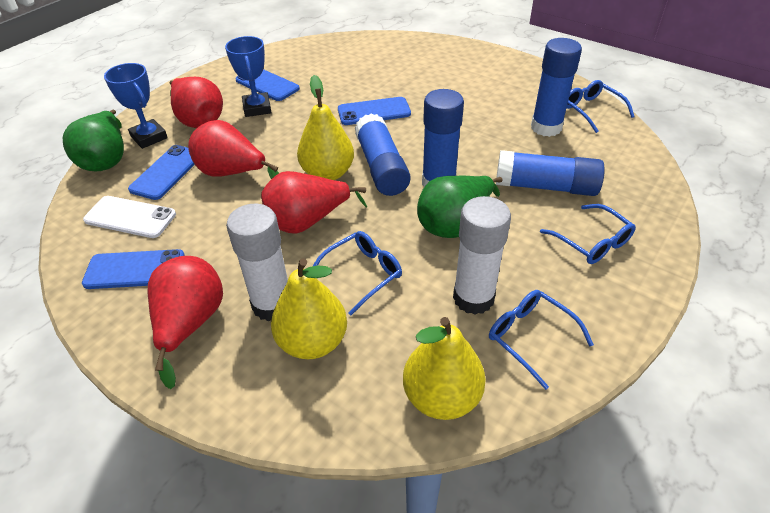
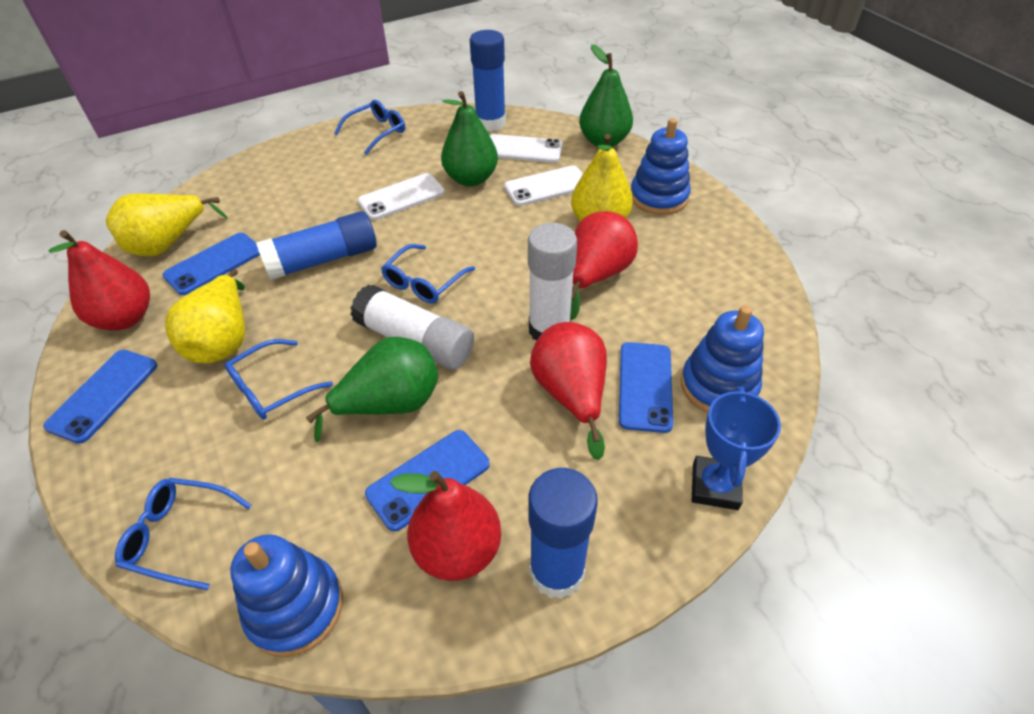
blue glue stick: 4 -> 3
blue stacking toy: 0 -> 3
blue trophy: 2 -> 1
green pear: 2 -> 3
white phone: 1 -> 3

